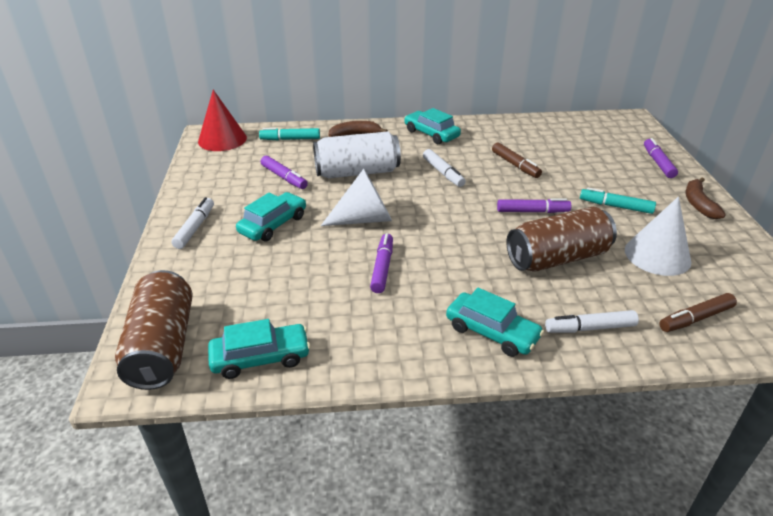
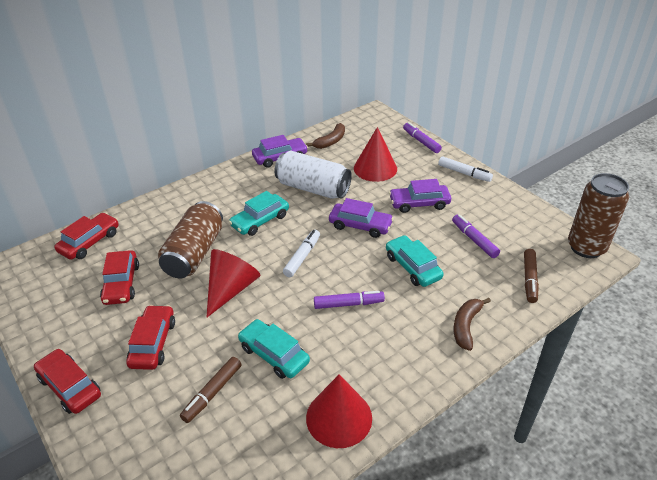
purple car: 0 -> 3
purple marker: 4 -> 3
red car: 0 -> 4
red cone: 1 -> 3
turquoise car: 4 -> 3
turquoise marker: 2 -> 0
white cone: 2 -> 0
white marker: 3 -> 2

